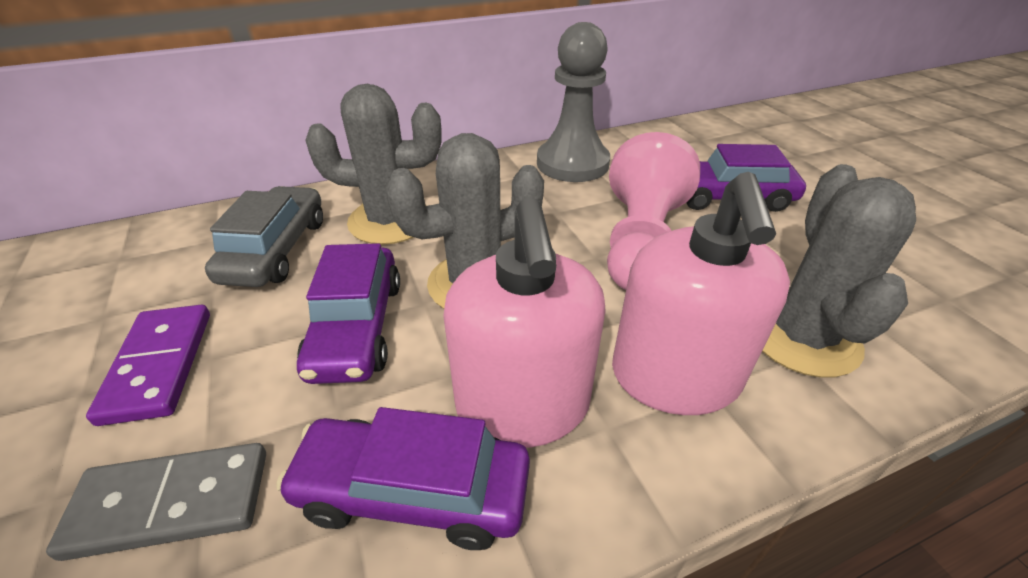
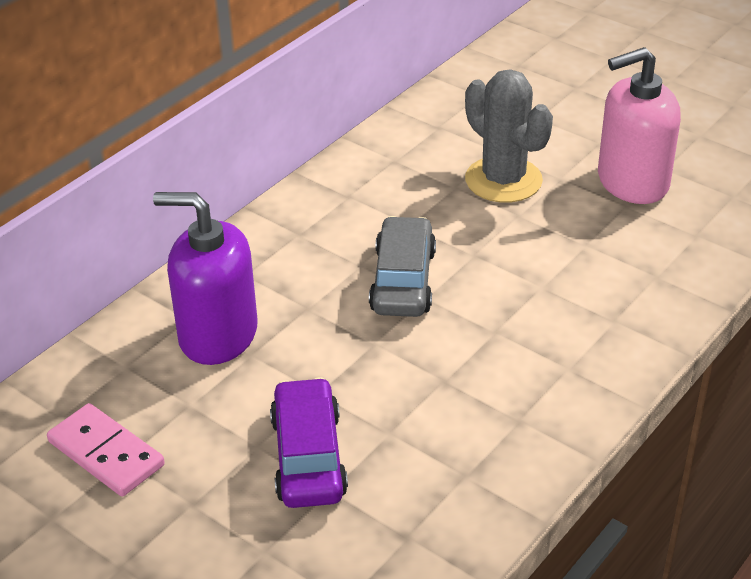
grey cactus: 3 -> 1
grey domino: 1 -> 0
grey pawn: 1 -> 0
pink domino: 0 -> 1
pink pawn: 1 -> 0
pink soap dispenser: 2 -> 1
purple car: 3 -> 1
purple domino: 1 -> 0
purple soap dispenser: 0 -> 1

